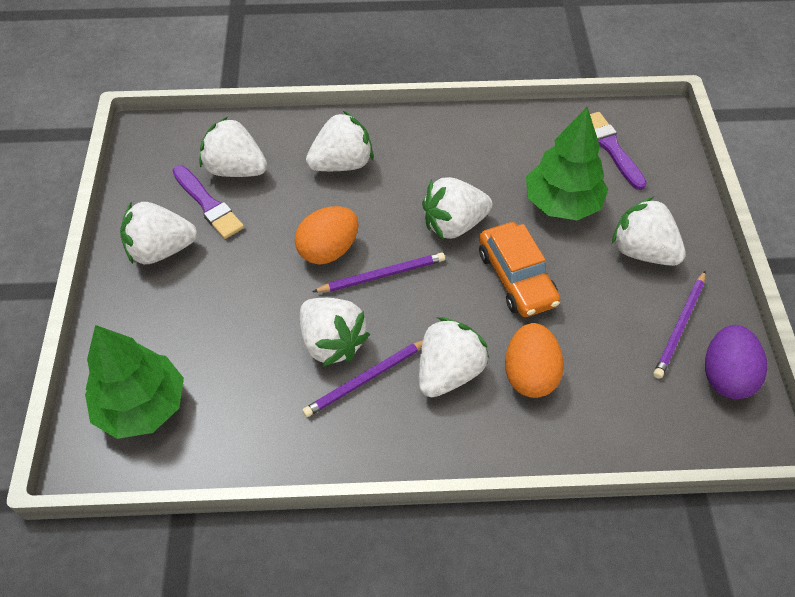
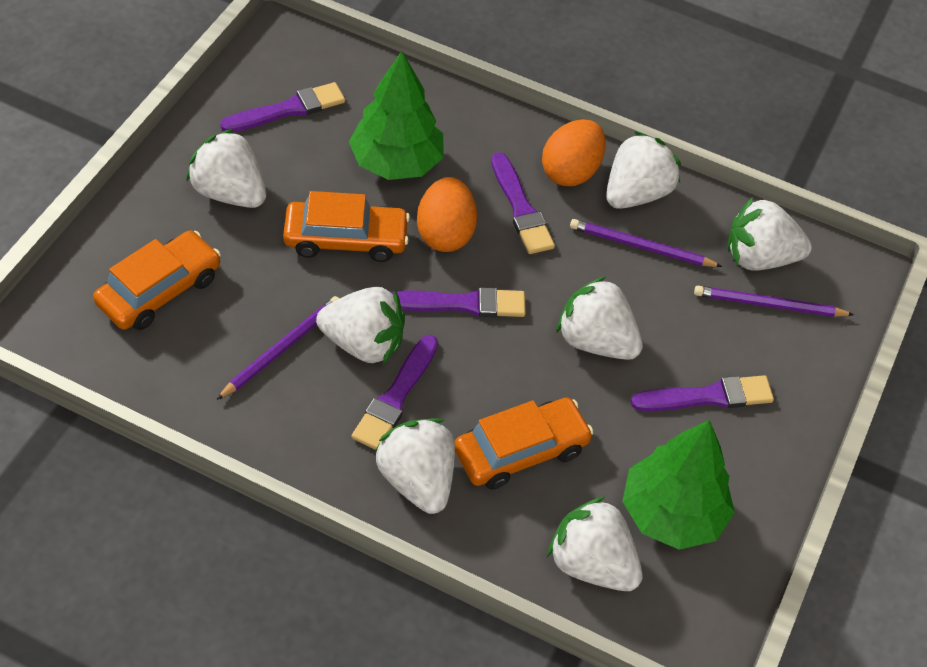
orange car: 1 -> 3
purple brush: 2 -> 5
purple egg: 1 -> 0

